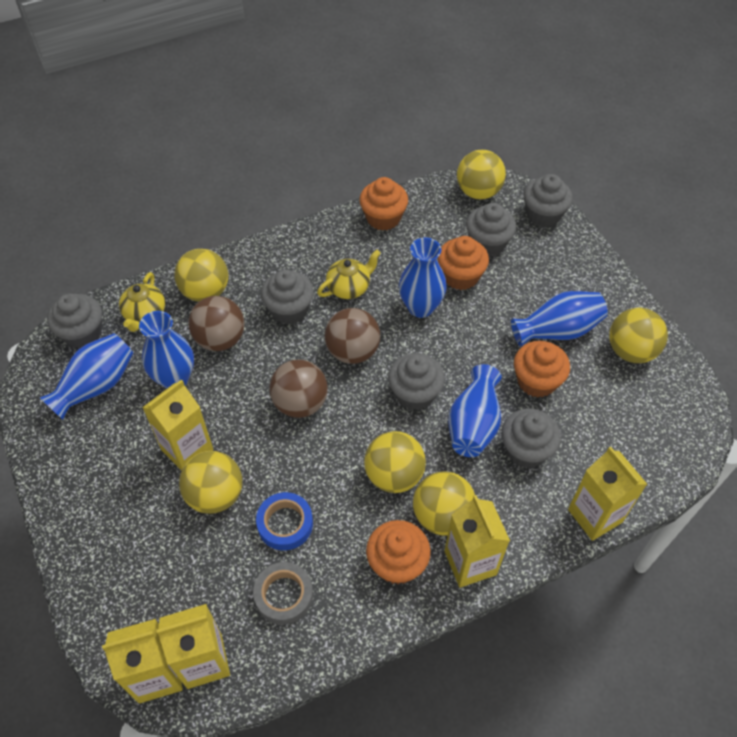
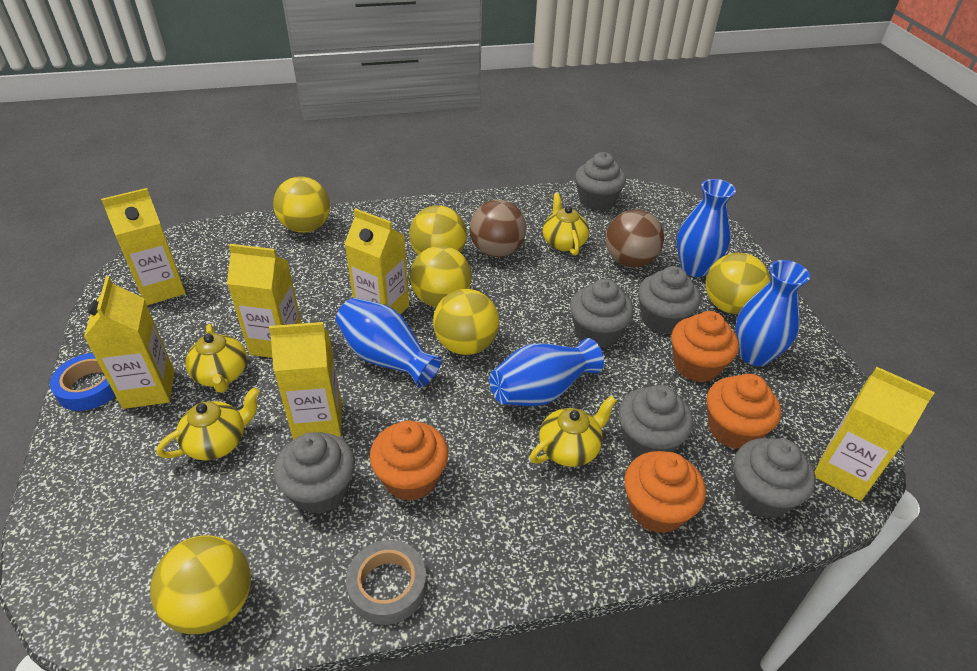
blue vase: 5 -> 4
brown ball: 3 -> 2
yellow carton: 5 -> 6
yellow teapot: 2 -> 4

